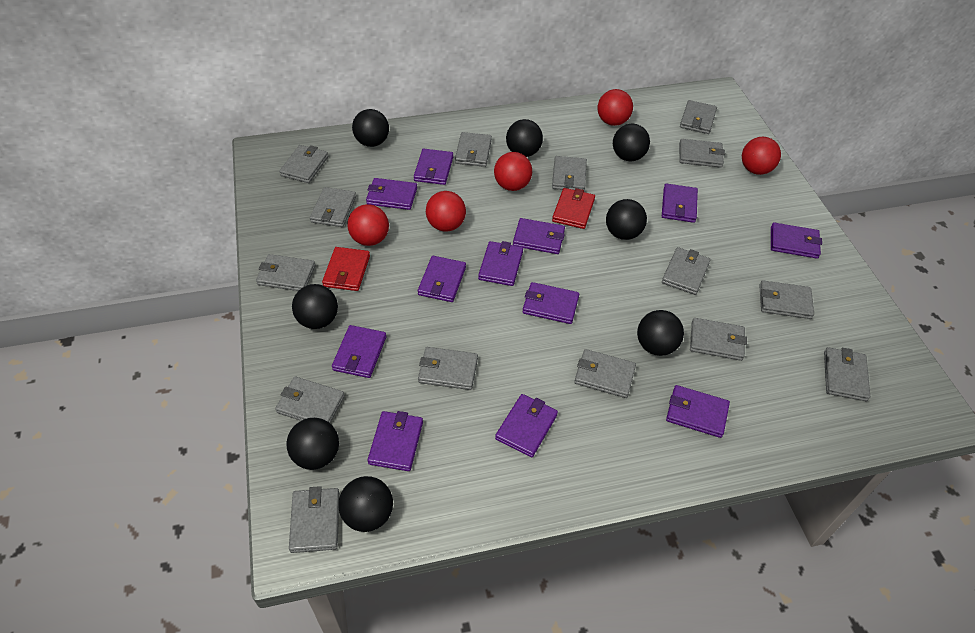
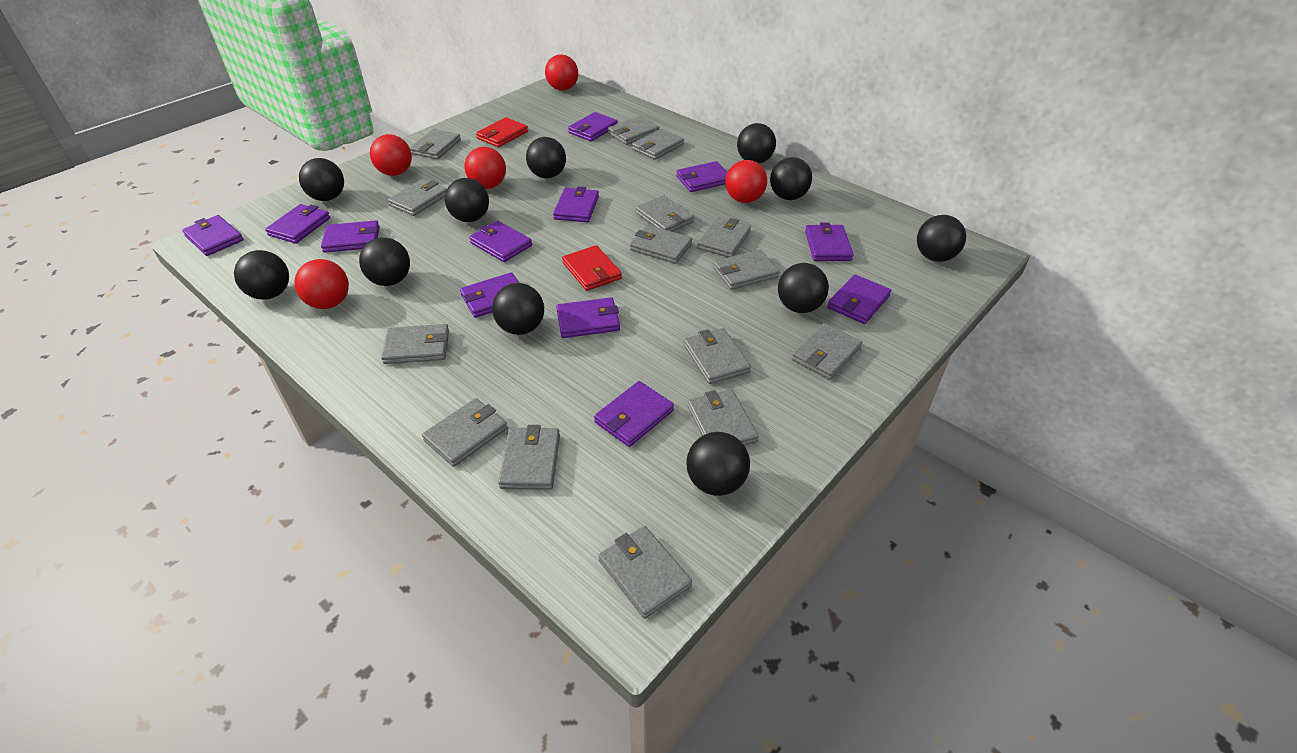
black ball: 8 -> 11

